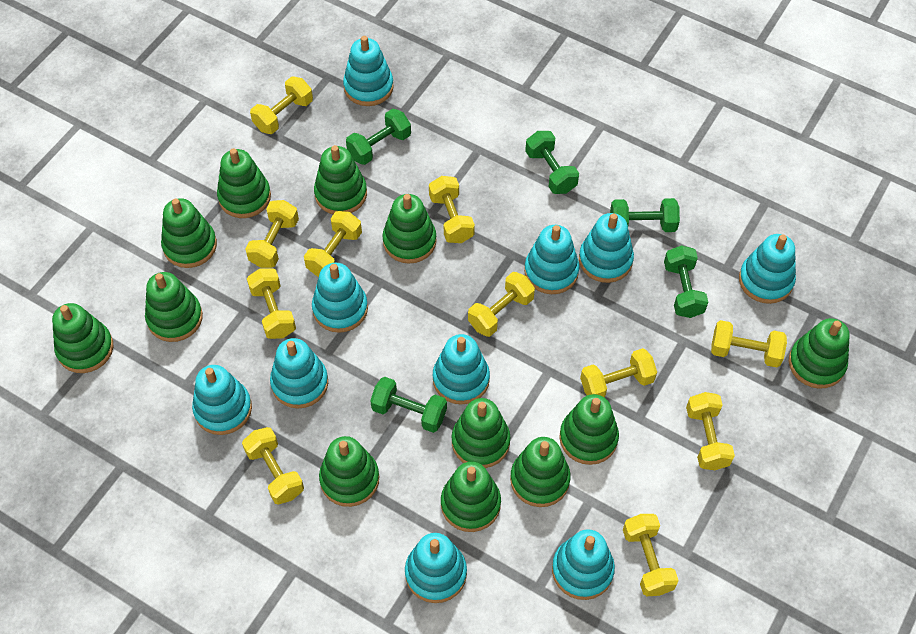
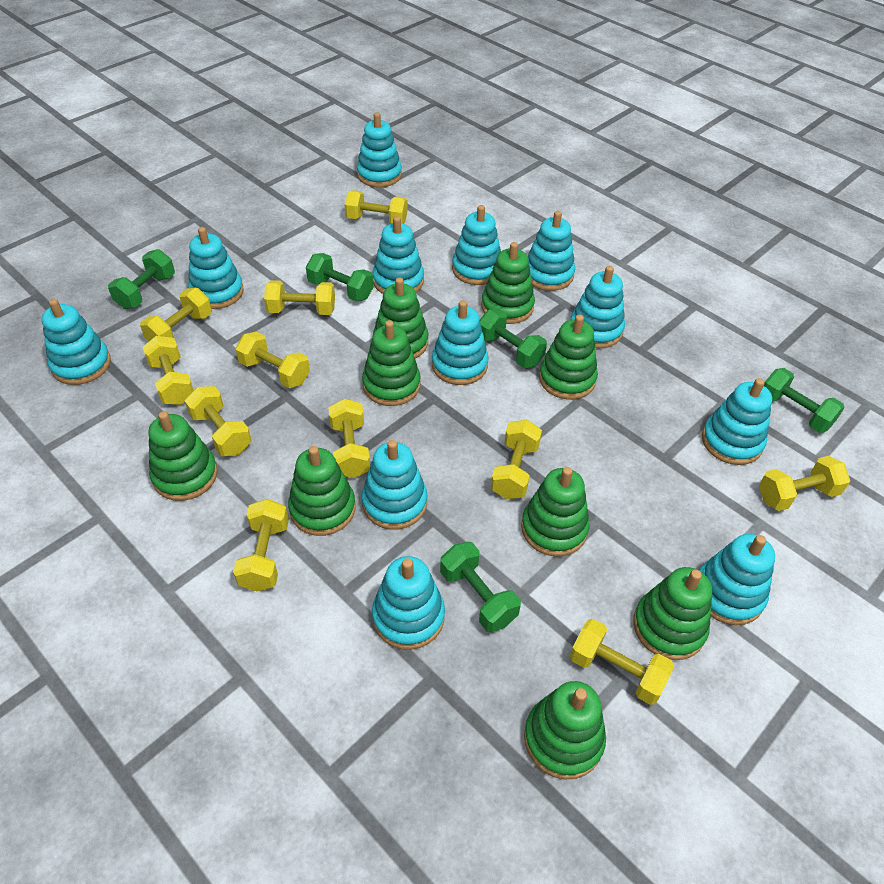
green stacking toy: 12 -> 9
turquoise stacking toy: 10 -> 12

